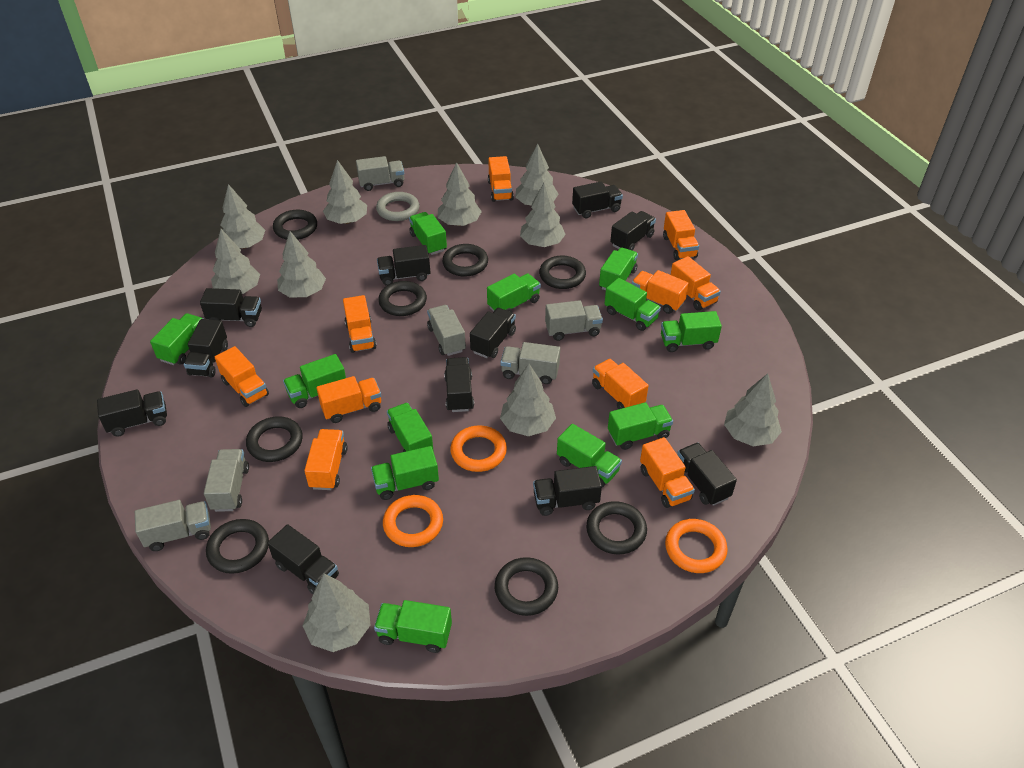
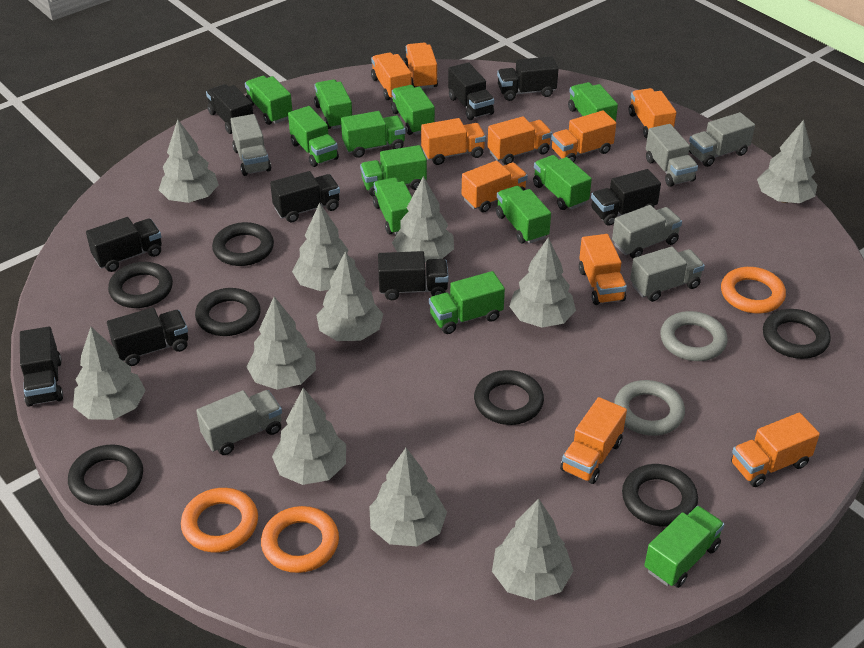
black ring: 8 -> 7
black truck: 11 -> 9
grey ring: 1 -> 2
grey tree: 10 -> 11

